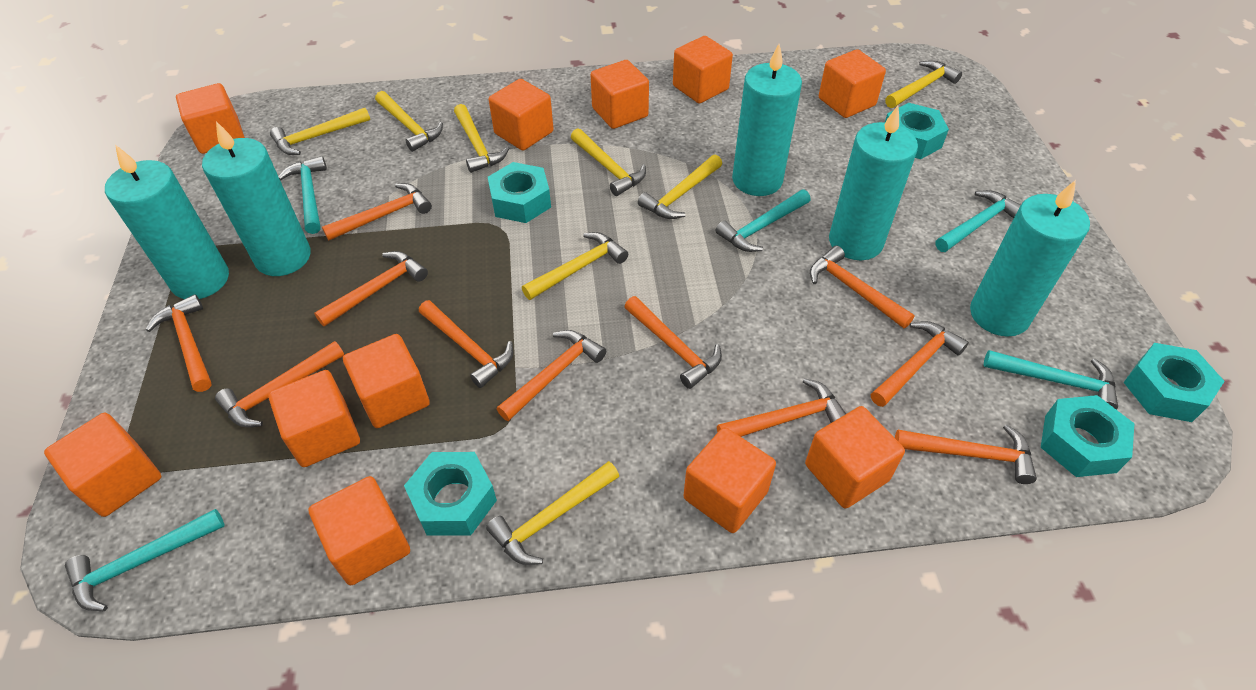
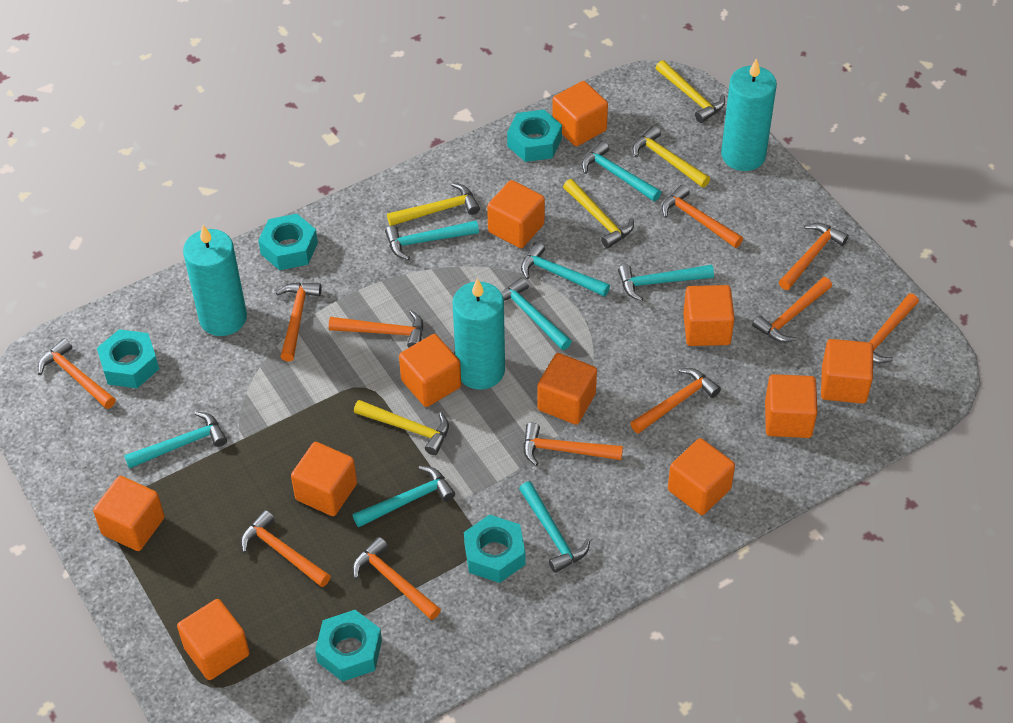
turquoise candle: 5 -> 3
turquoise hammer: 5 -> 8
yellow hammer: 8 -> 5

